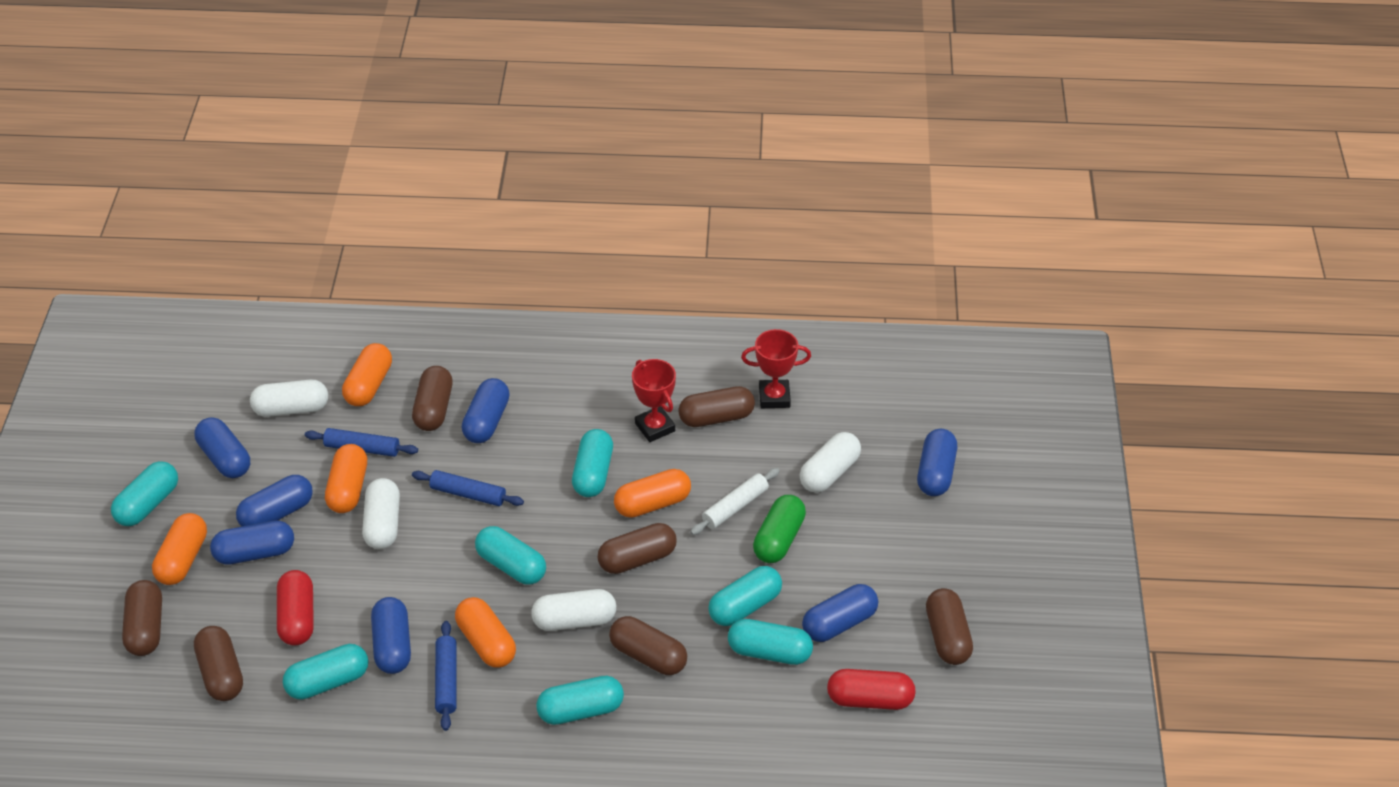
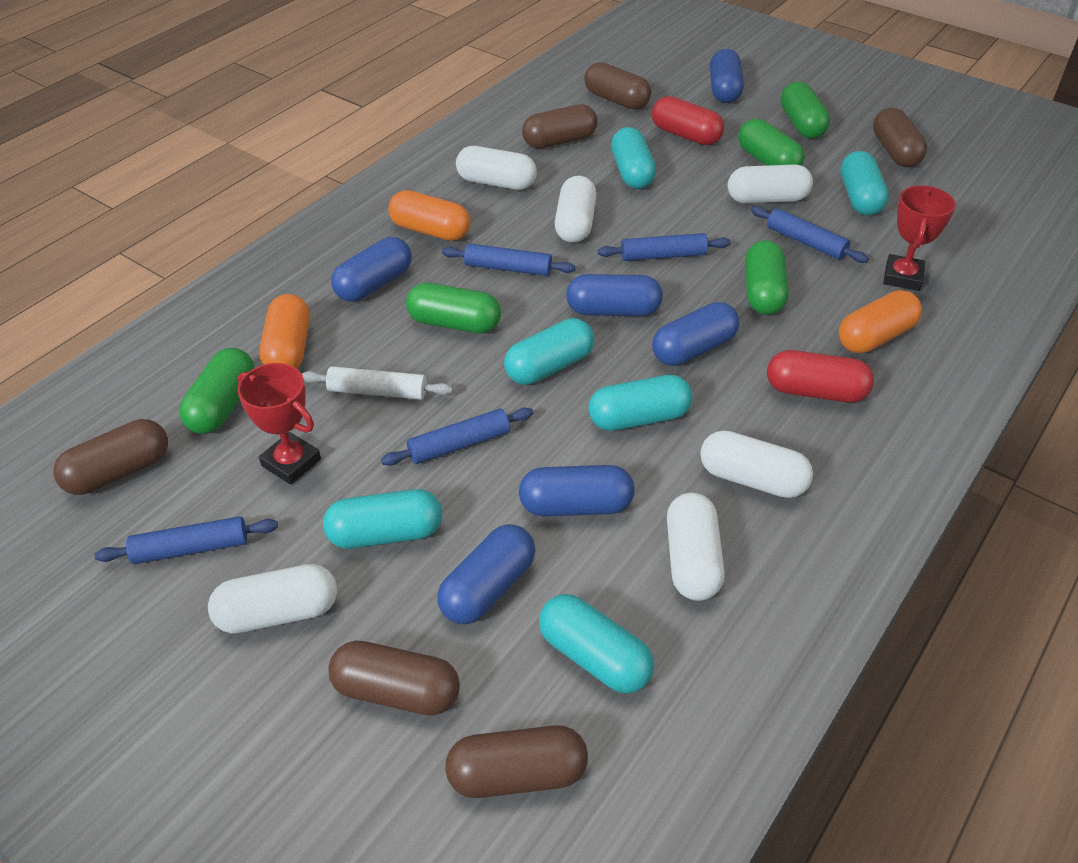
blue capsule: 7 -> 6
blue rolling pin: 3 -> 5
brown capsule: 7 -> 6
green capsule: 1 -> 5
orange capsule: 5 -> 3
turquoise capsule: 7 -> 6
white capsule: 4 -> 6

